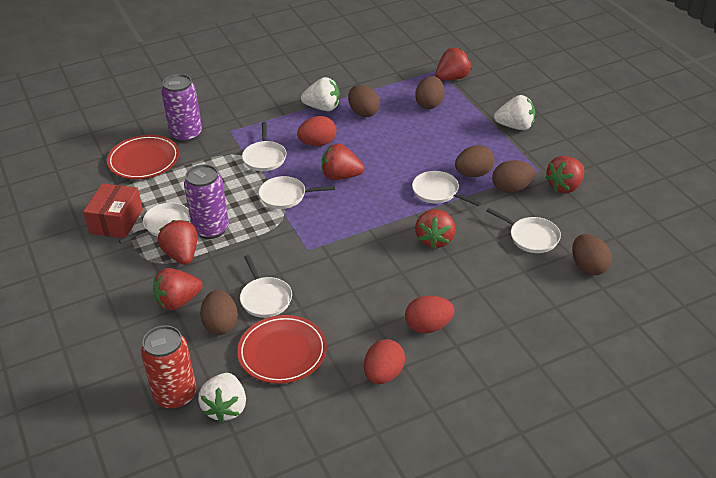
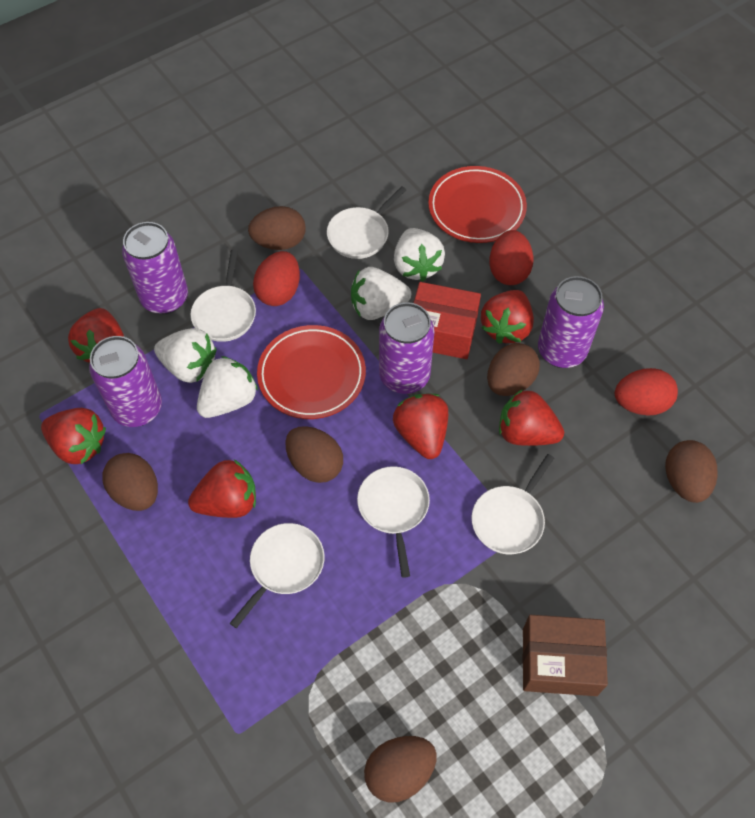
brown box: 0 -> 1
purple can: 2 -> 4
red can: 1 -> 0
white pan: 6 -> 5
white strawberry: 3 -> 4

